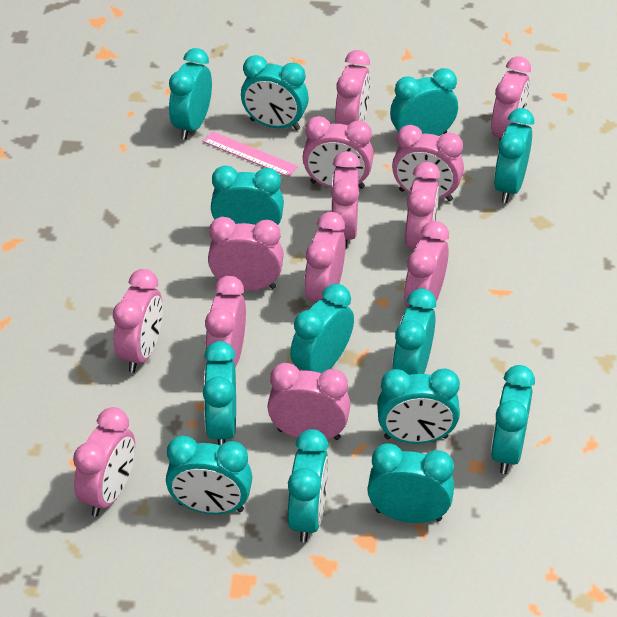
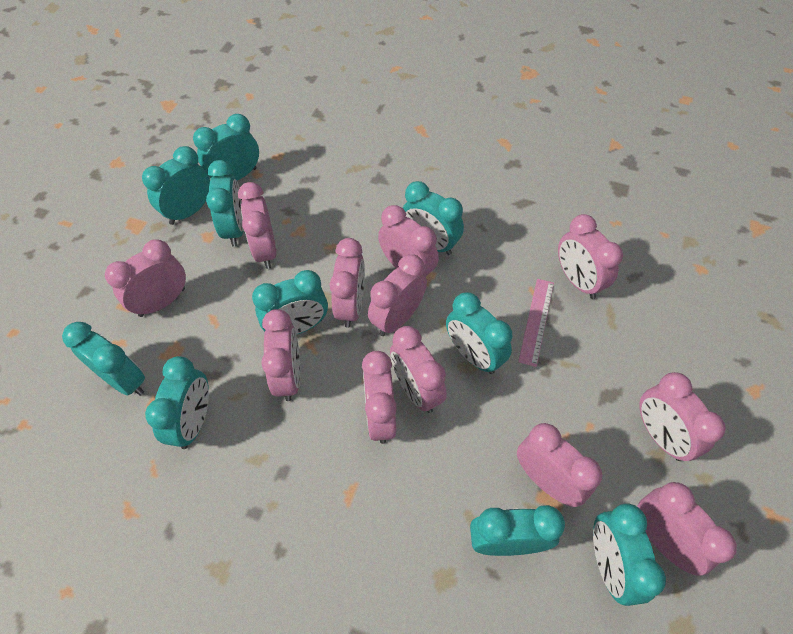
pink clock: 13 -> 12
turquoise clock: 13 -> 10

